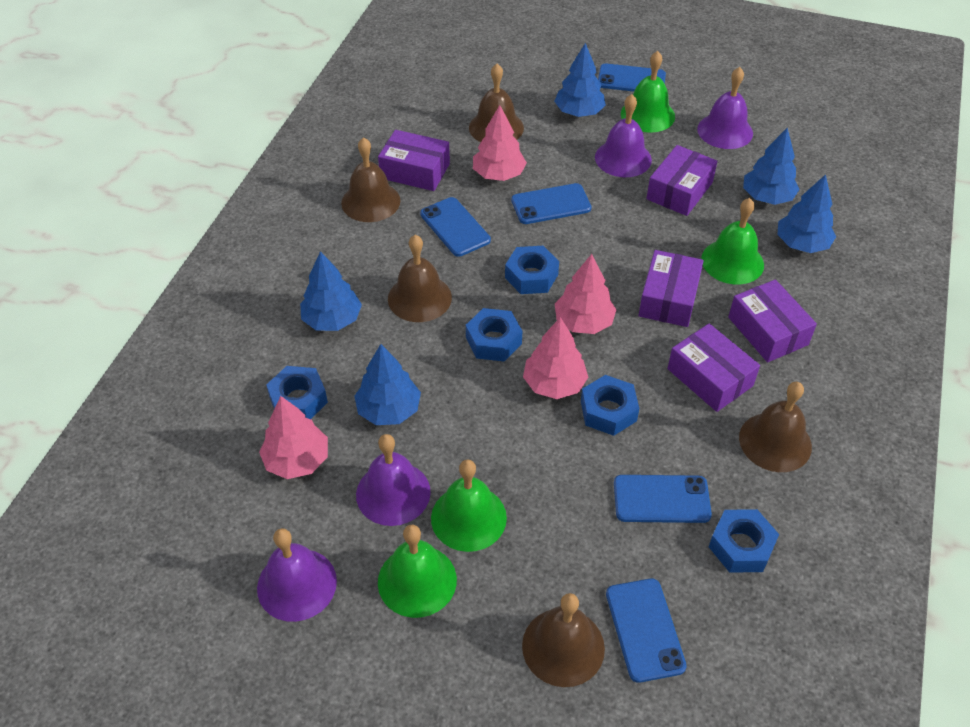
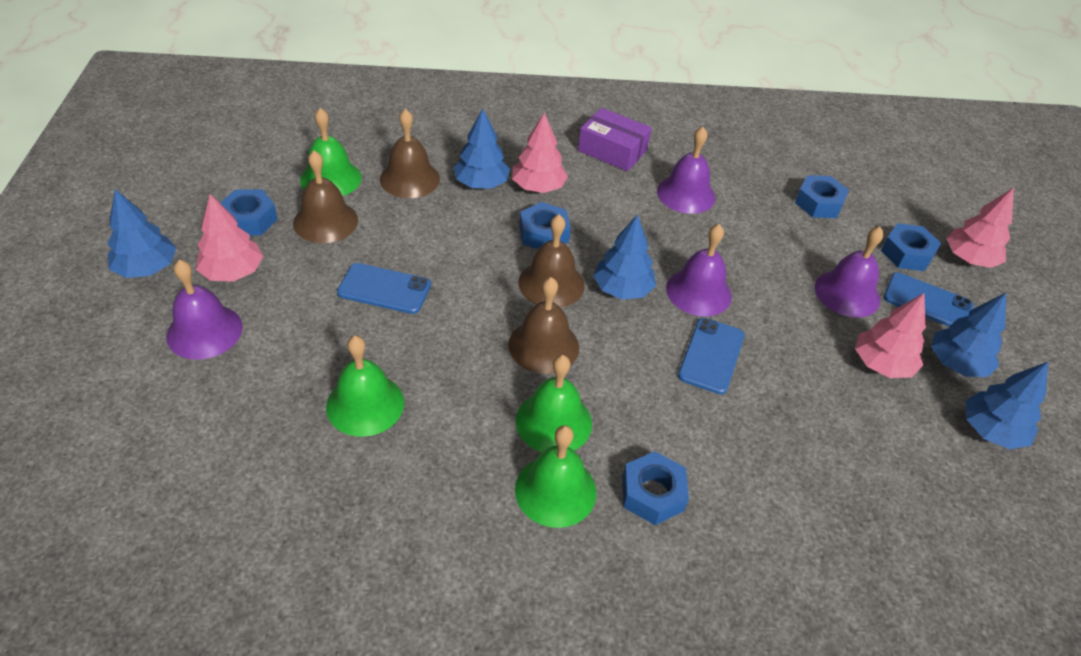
blue phone: 5 -> 3
brown bell: 5 -> 4
purple box: 5 -> 1

